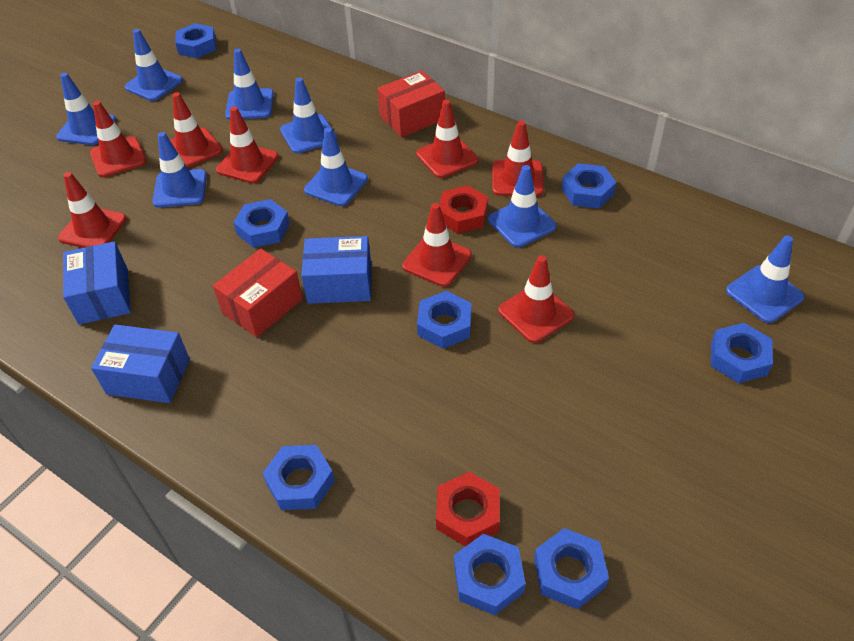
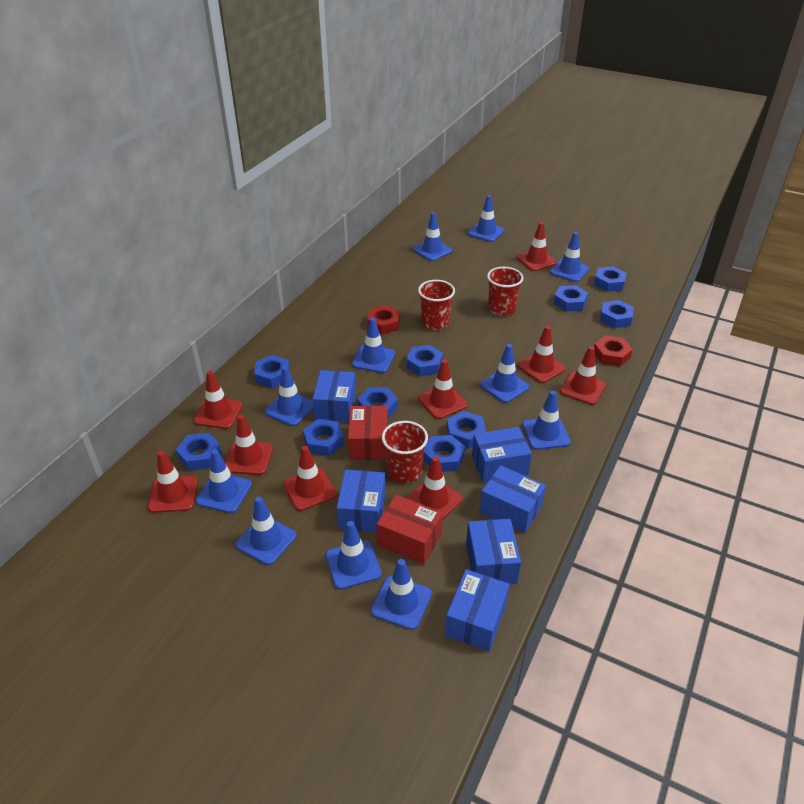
blue box: 3 -> 6
blue nut: 8 -> 10
blue traffic cone: 8 -> 11
red cup: 0 -> 3
red traffic cone: 8 -> 9

